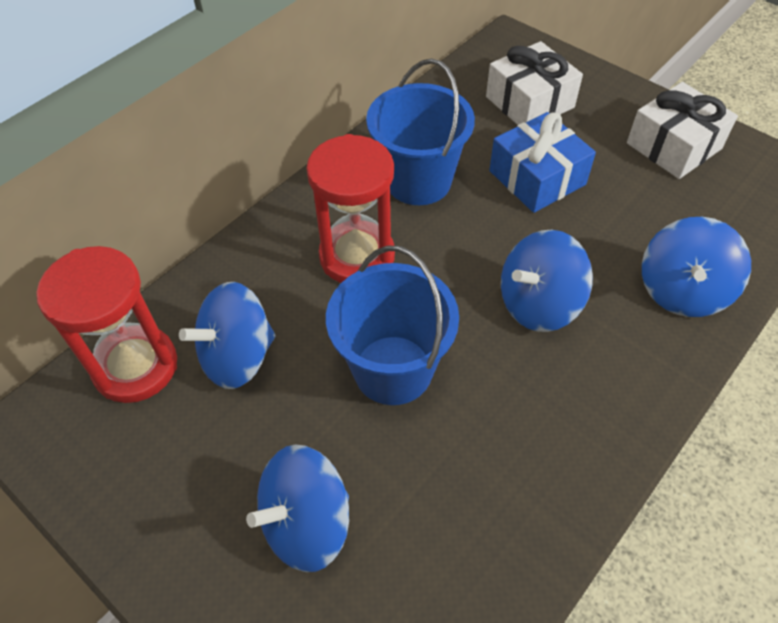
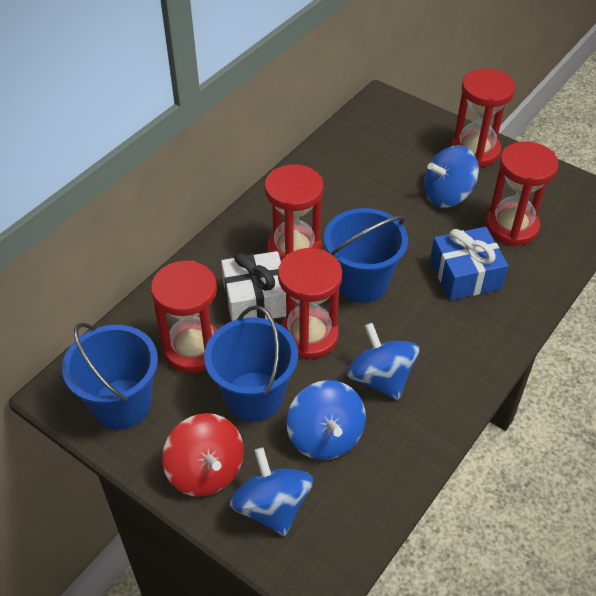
blue bucket: 2 -> 3
red hourglass: 2 -> 5
red spinning top: 0 -> 1
white gift: 2 -> 1

